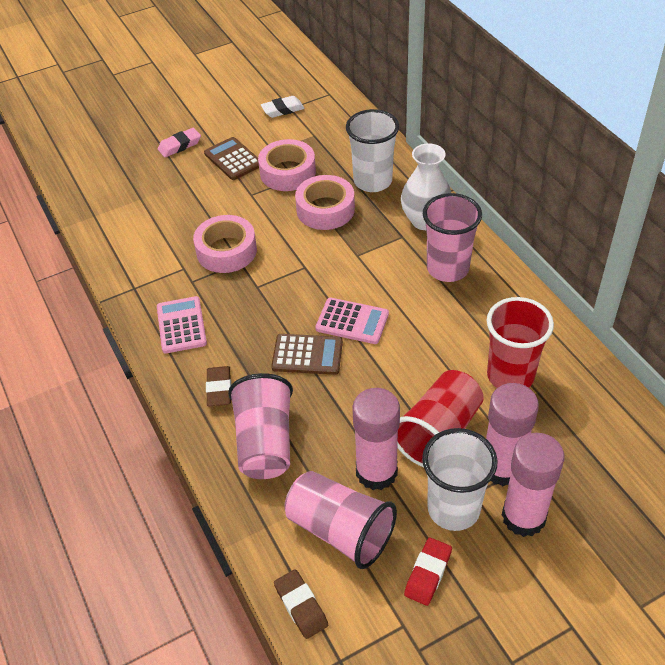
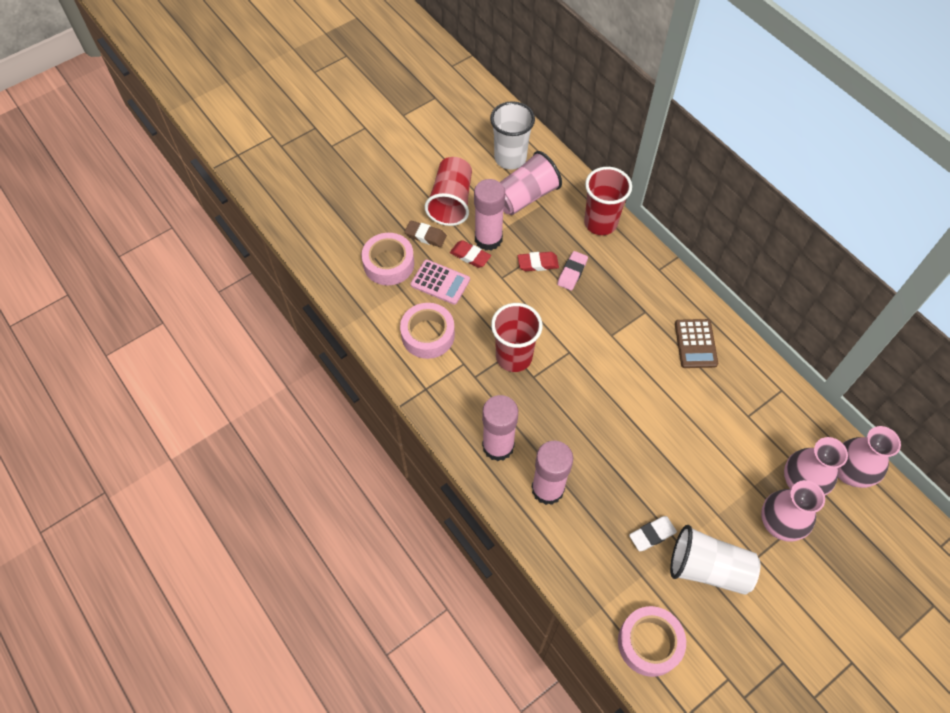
brown calculator: 2 -> 1
brown eraser: 2 -> 1
pink calculator: 2 -> 1
pink cup: 3 -> 1
pink vase: 0 -> 3
red cup: 2 -> 3
red eraser: 1 -> 2
white vase: 1 -> 0

